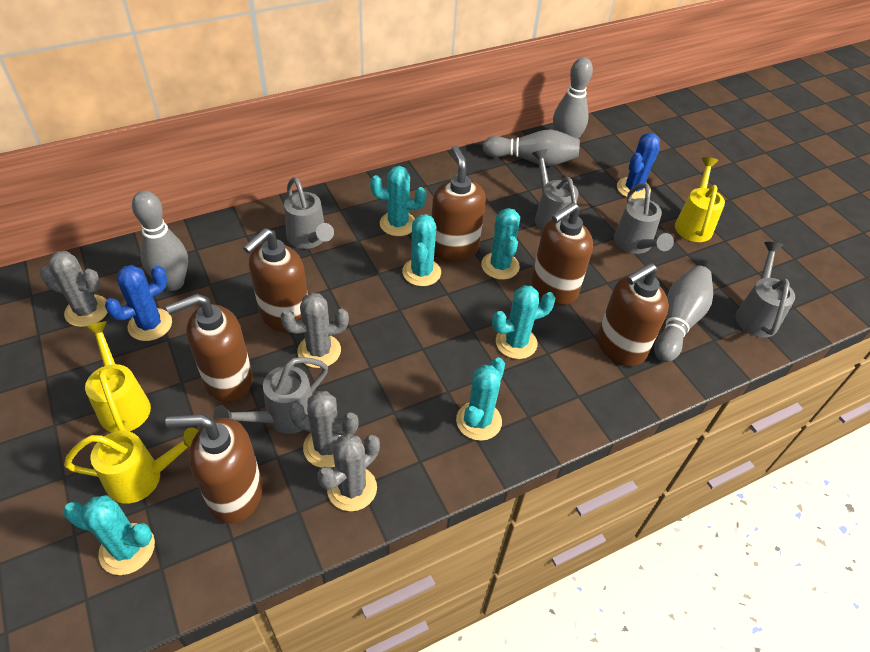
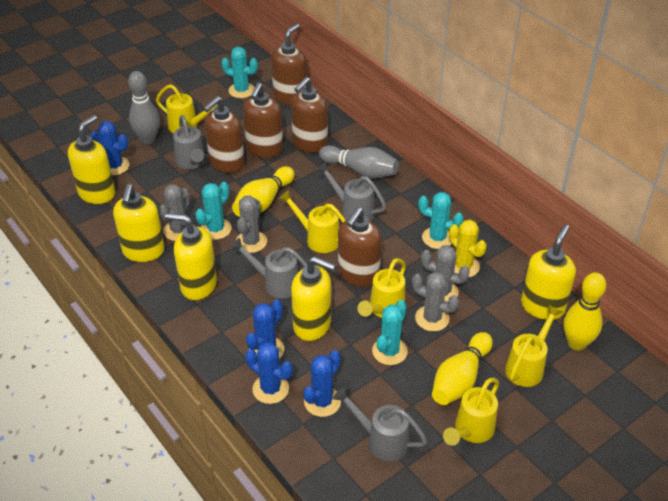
blue cactus: 2 -> 4
brown soap dispenser: 6 -> 5
grey bowling pin: 4 -> 2
grey watering can: 5 -> 4
turquoise cactus: 6 -> 4
yellow bowling pin: 0 -> 3
yellow cactus: 0 -> 1
yellow soap dispenser: 0 -> 5
yellow watering can: 3 -> 5

